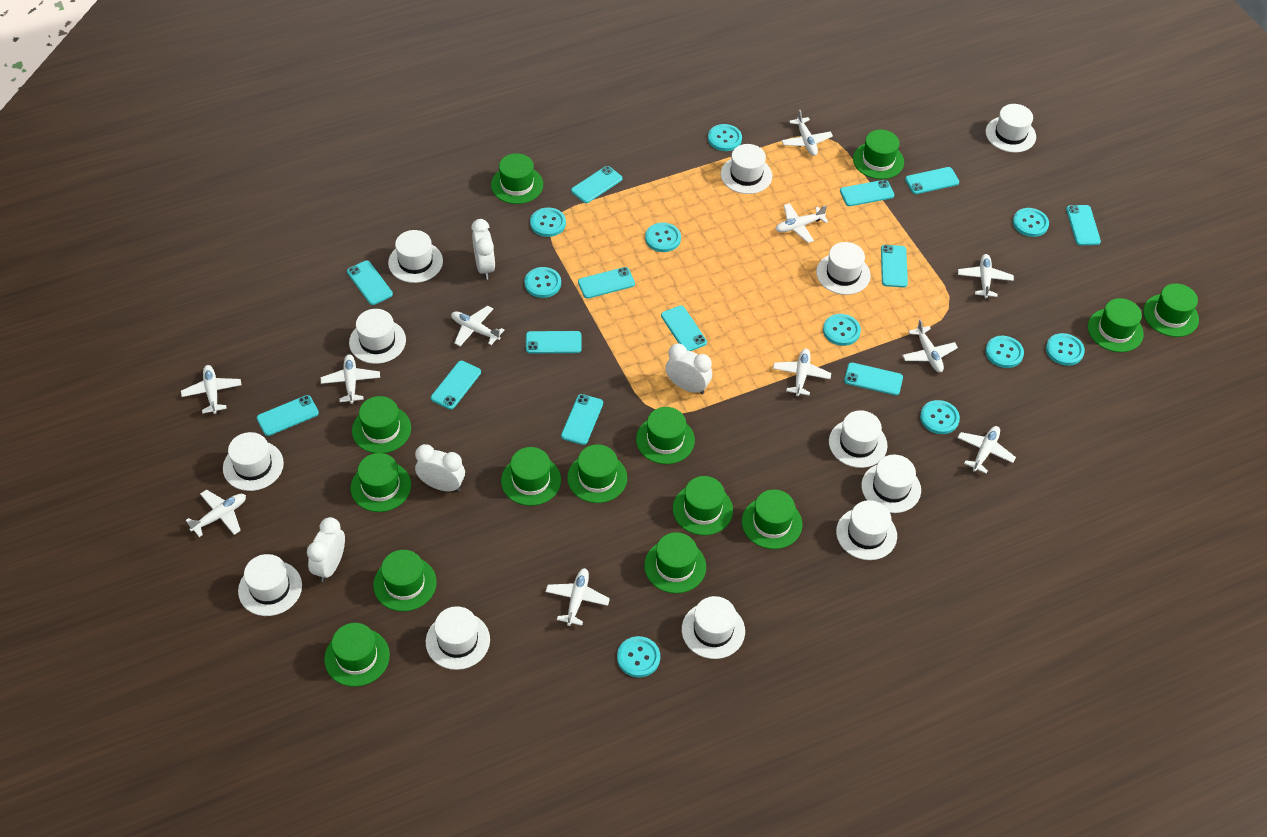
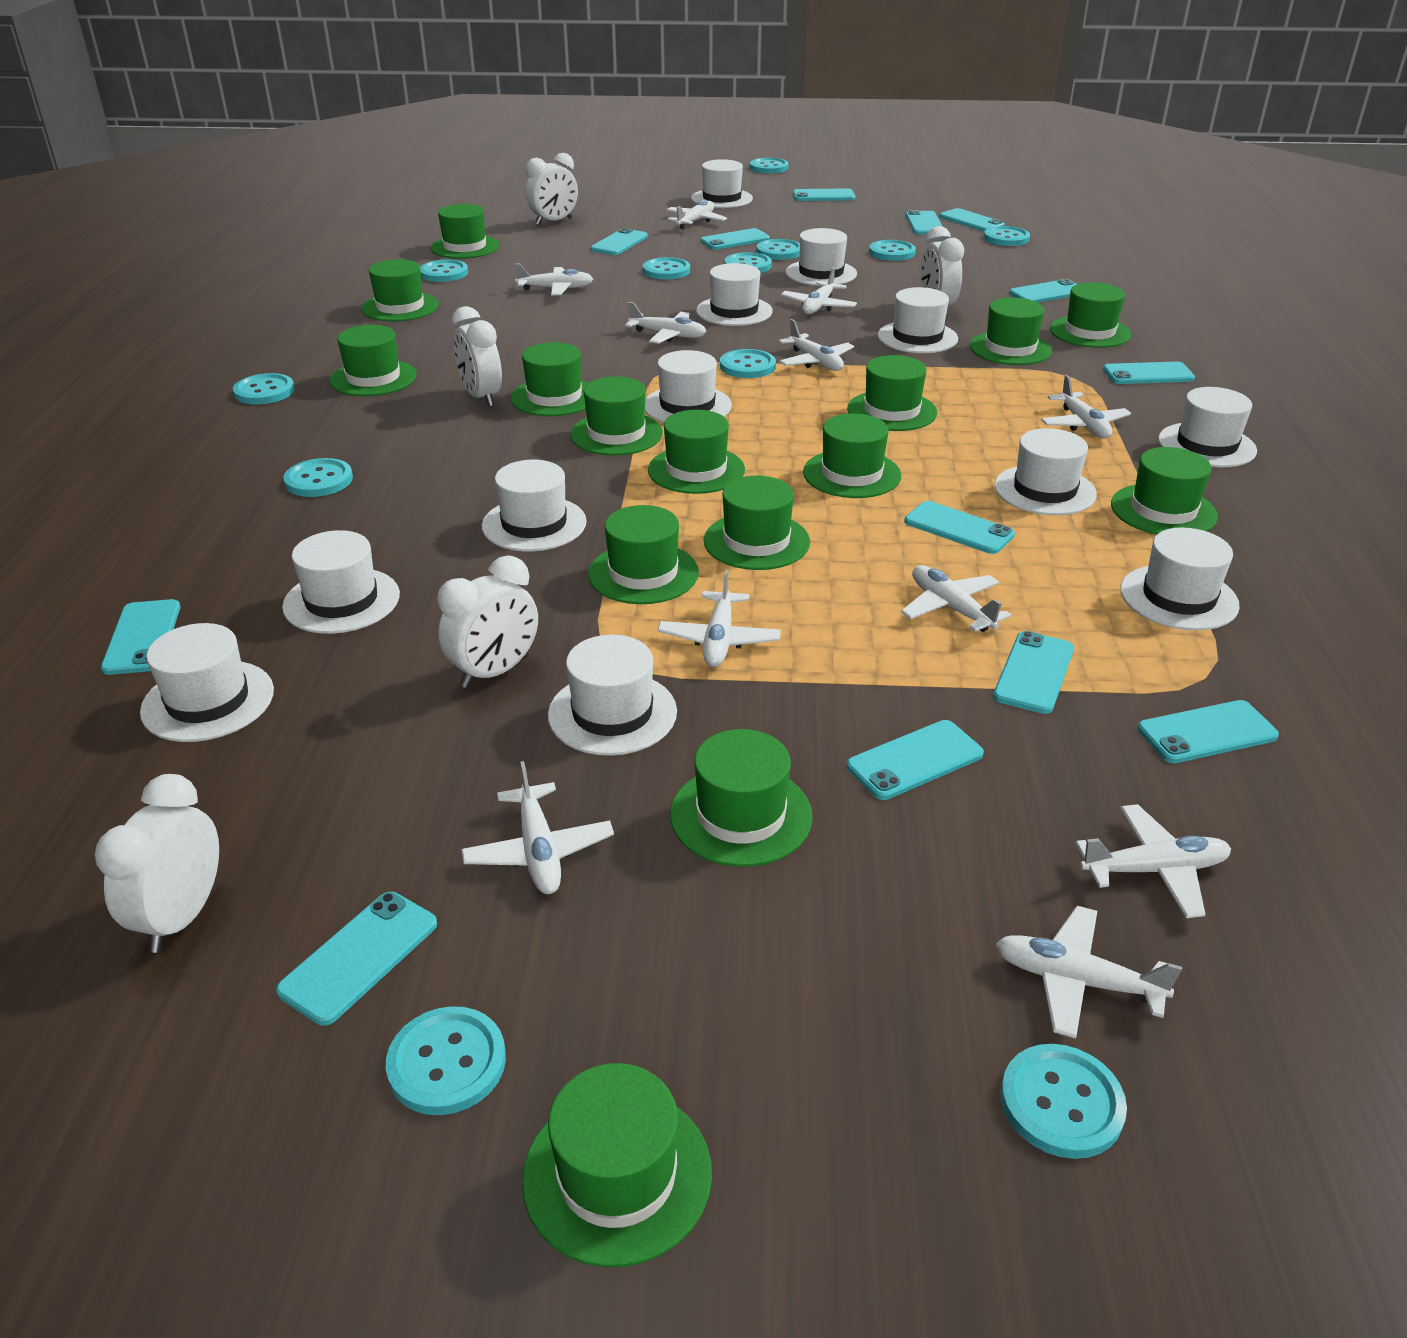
green hat: 14 -> 15
turquoise button: 10 -> 12
white clock: 4 -> 5

